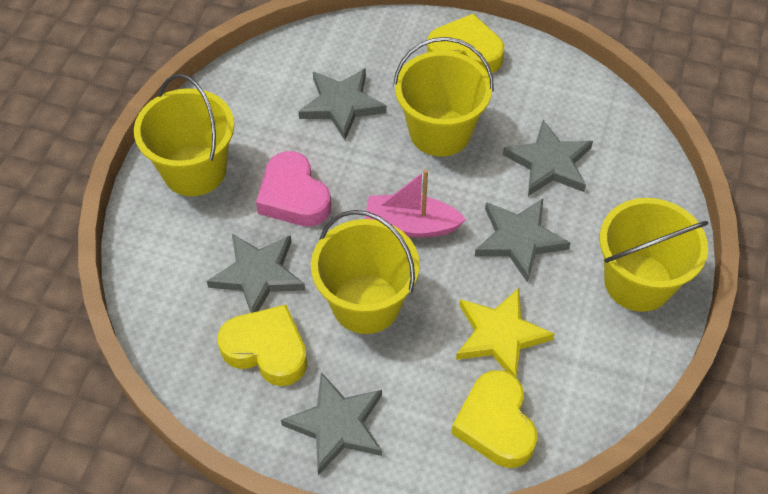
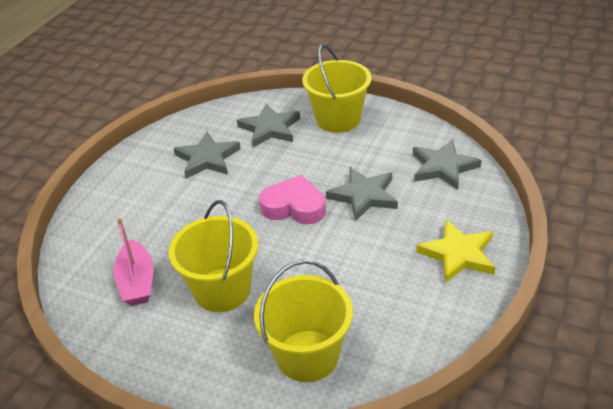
grey star: 5 -> 4
yellow bucket: 4 -> 3
yellow heart: 3 -> 0

